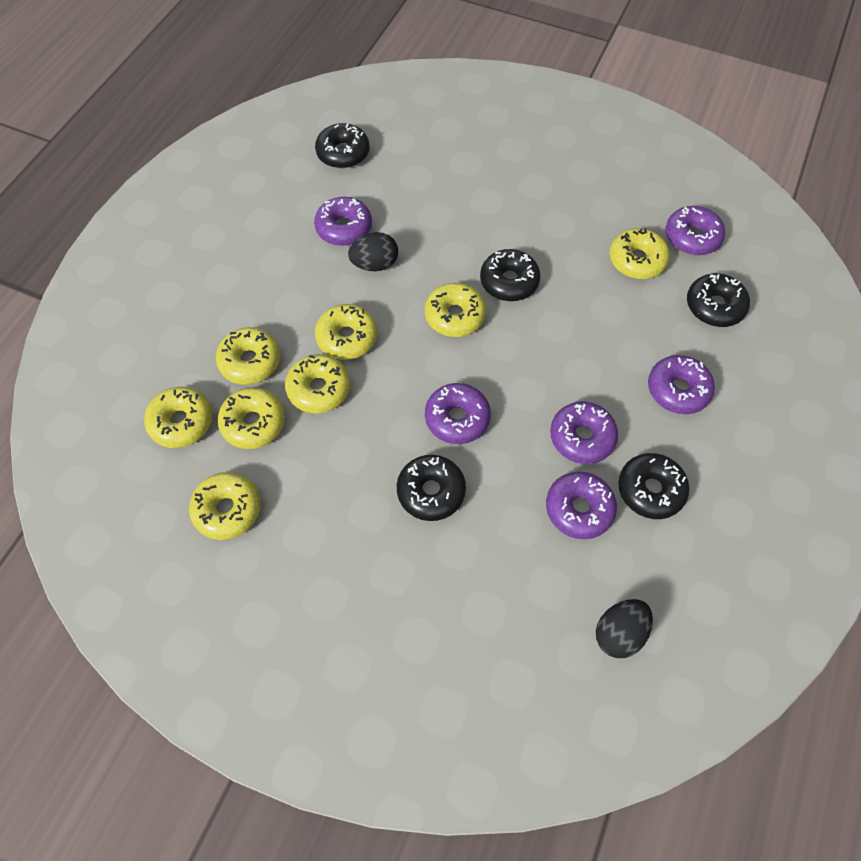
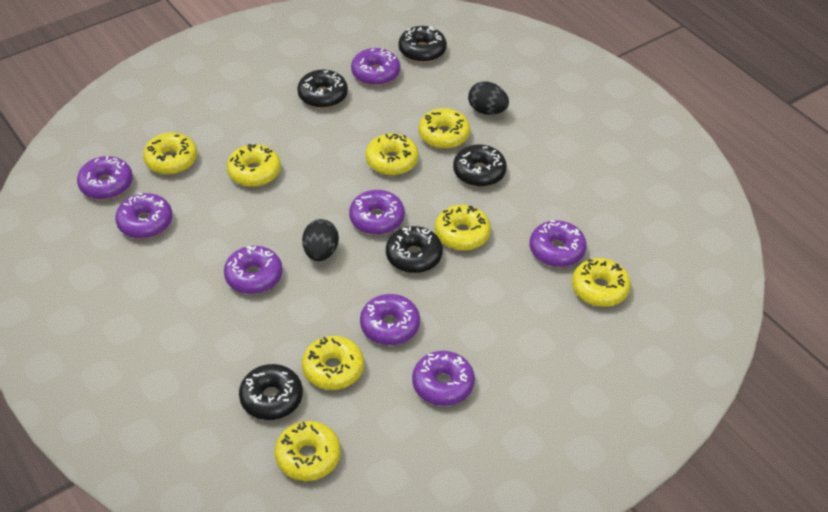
purple donut: 6 -> 8

